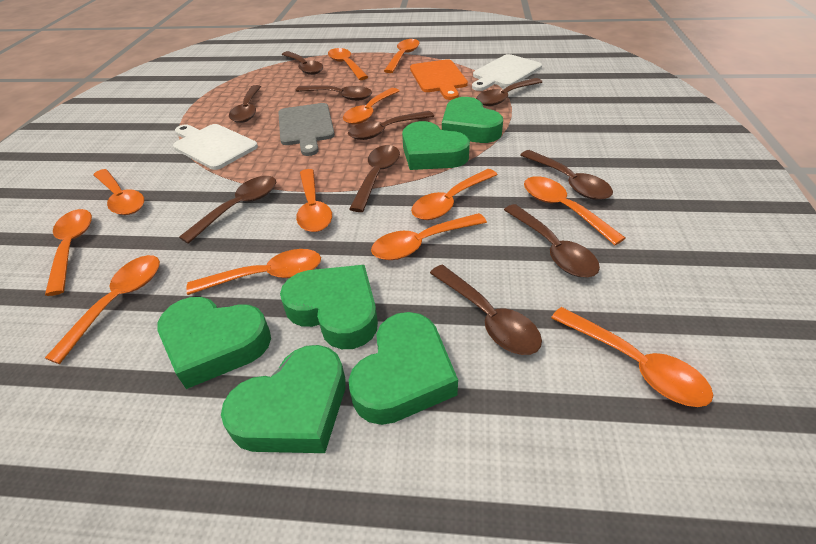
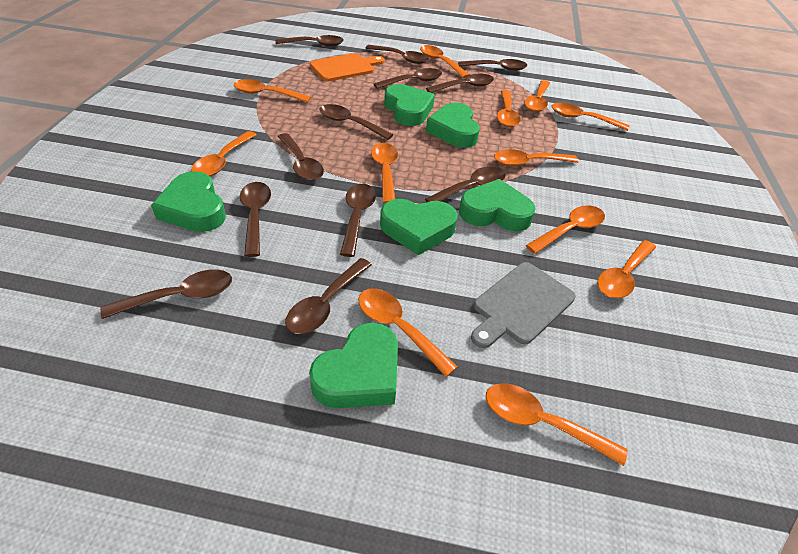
brown spoon: 10 -> 12
white cutting board: 2 -> 0

